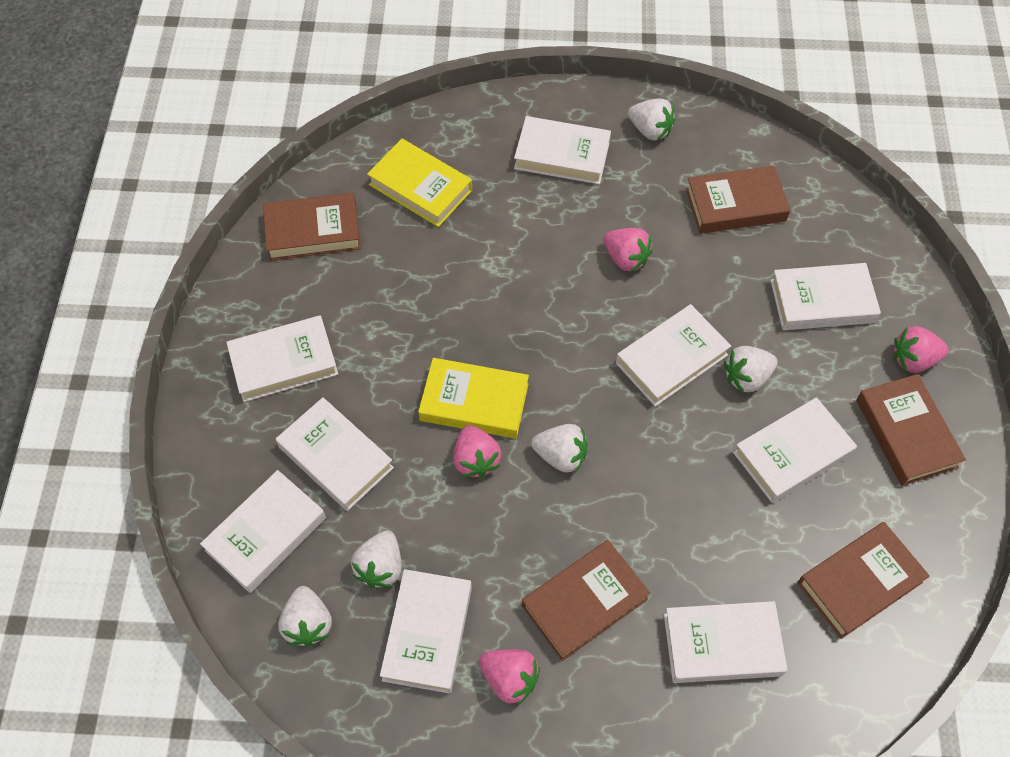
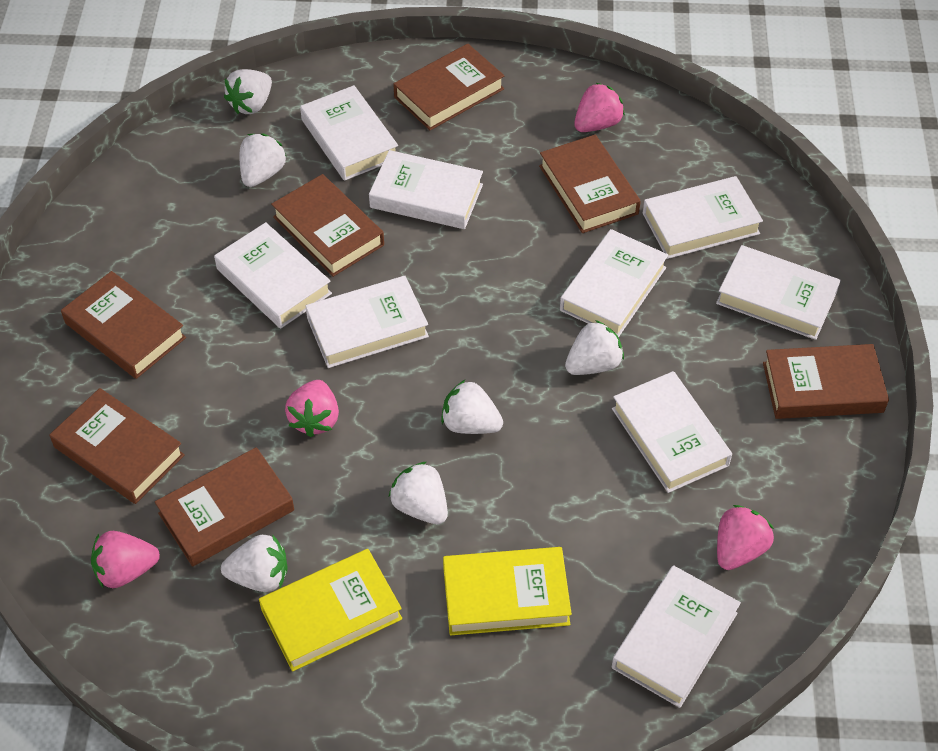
brown book: 5 -> 7
white strawberry: 5 -> 6

